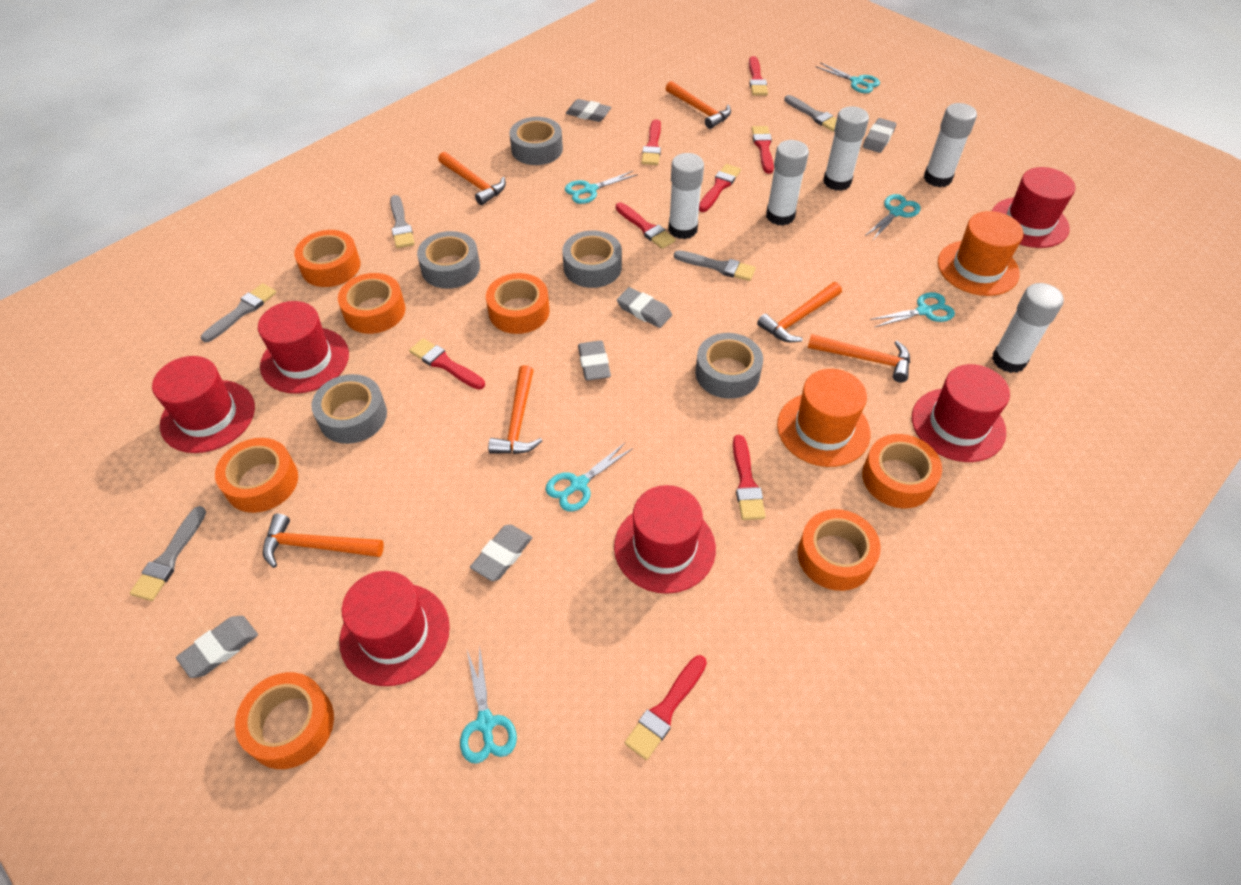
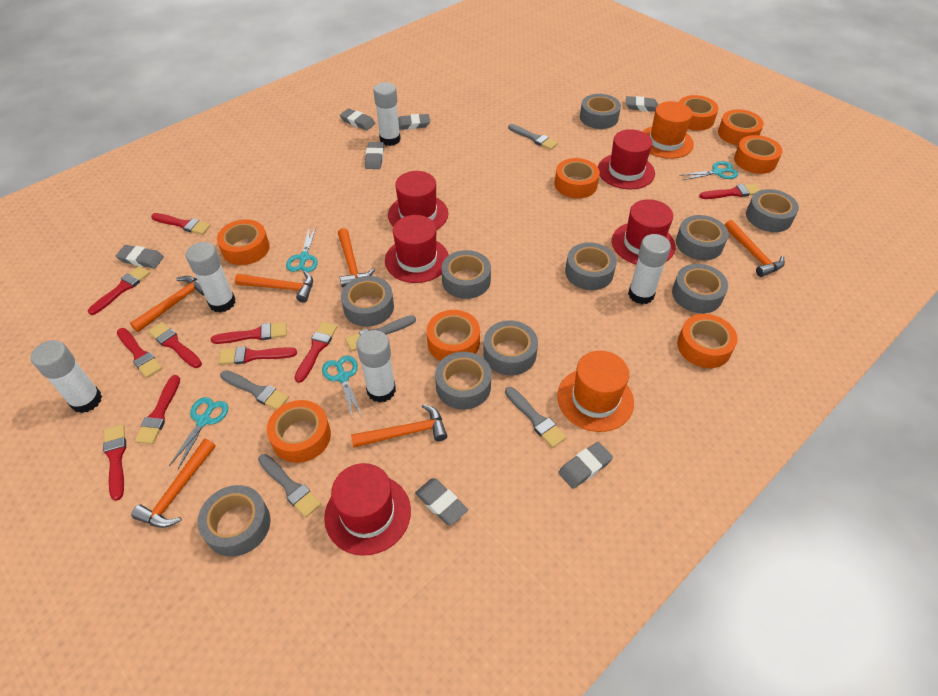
grey eraser: 6 -> 7
grey tape: 5 -> 10
orange tape: 7 -> 8
red brush: 8 -> 10
red hat: 6 -> 5
turquoise scissors: 6 -> 4

